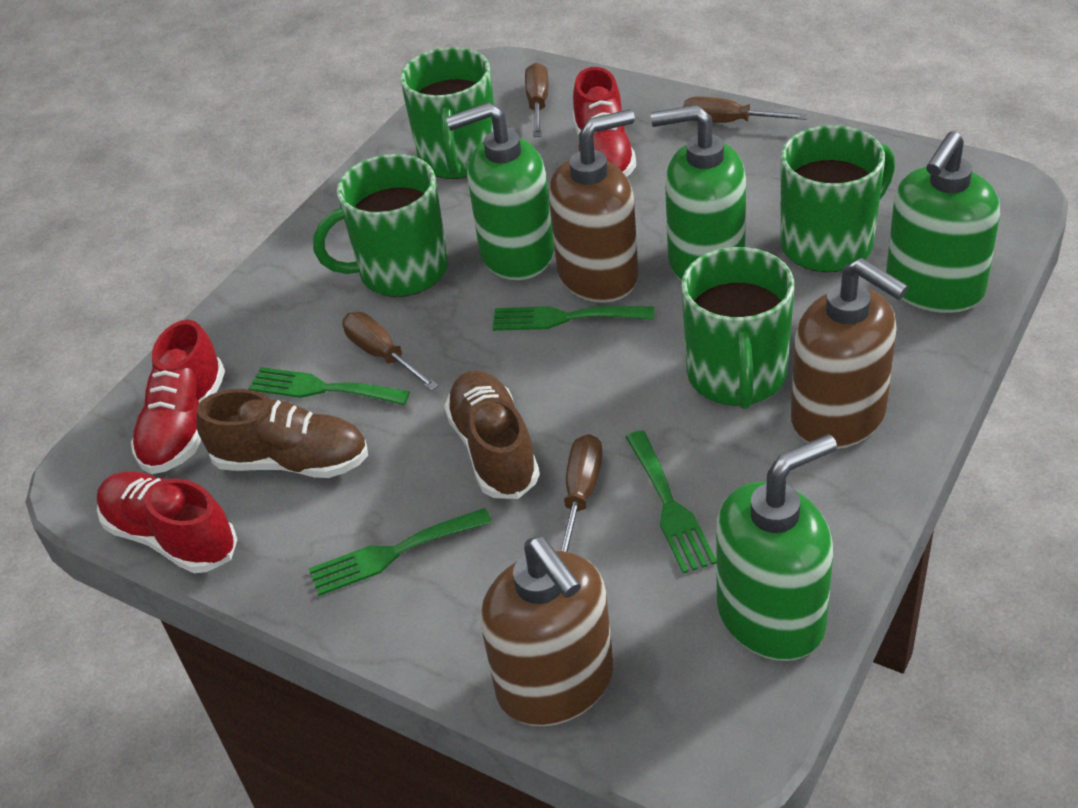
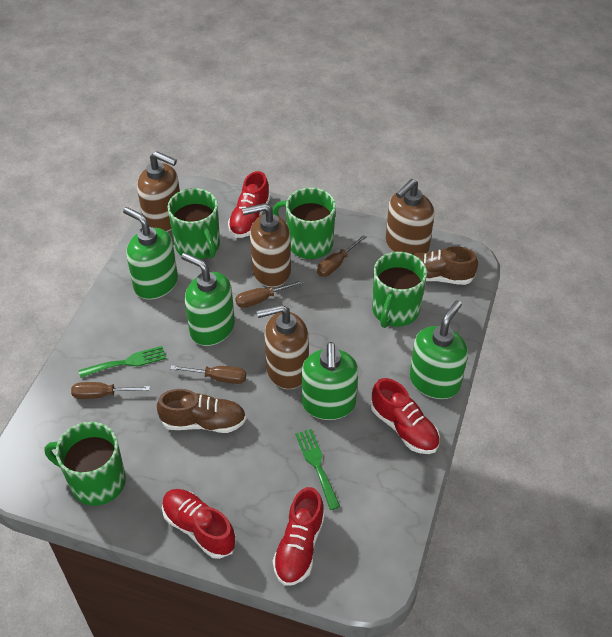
brown soap dispenser: 3 -> 4
green fork: 4 -> 2
red shoe: 3 -> 4

